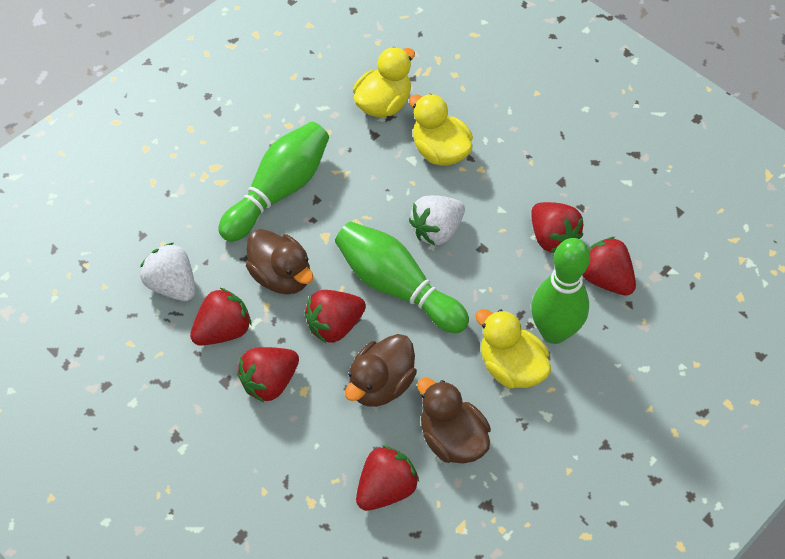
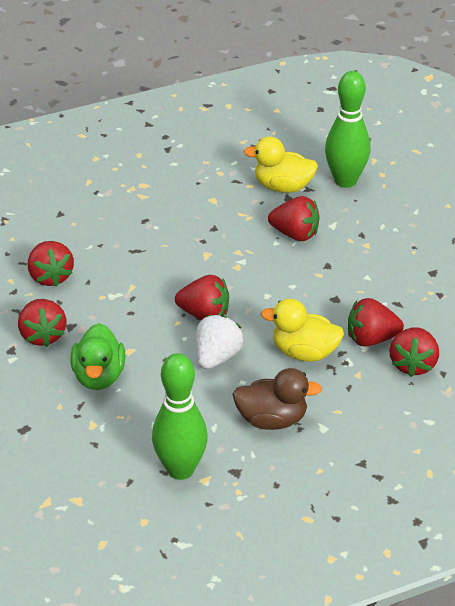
brown duck: 3 -> 1
green bowling pin: 3 -> 2
green duck: 0 -> 1
white strawberry: 2 -> 1
yellow duck: 3 -> 2

